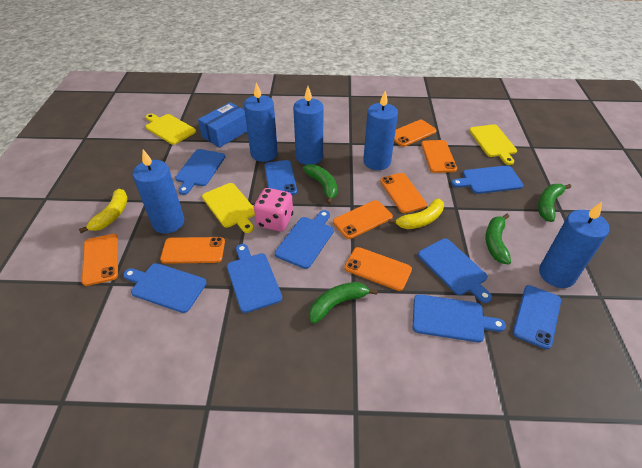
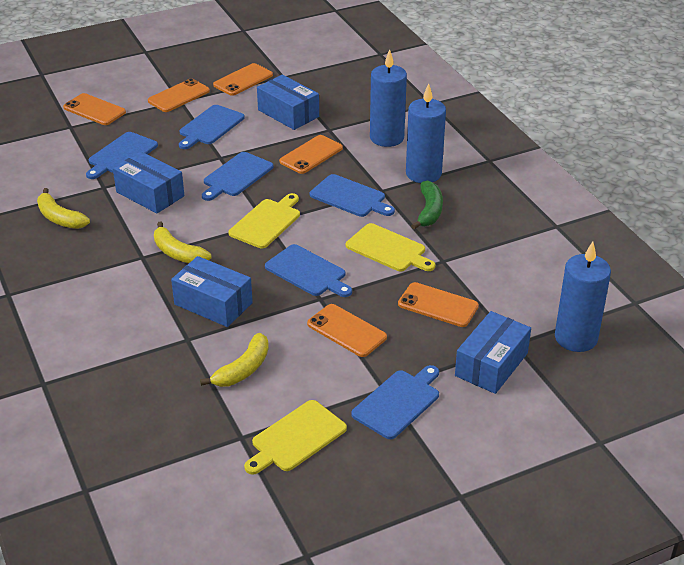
blue box: 1 -> 4
blue candle: 5 -> 3
blue cutting board: 7 -> 6
blue phone: 2 -> 0
green banana: 4 -> 1
orange phone: 7 -> 6
pink dice: 1 -> 0
yellow banana: 2 -> 3

